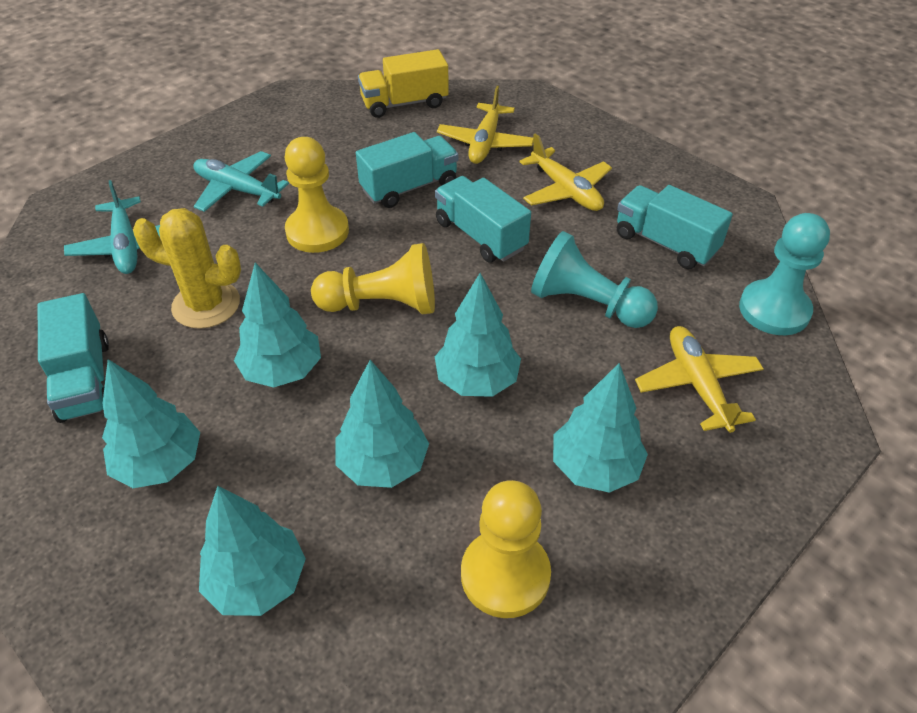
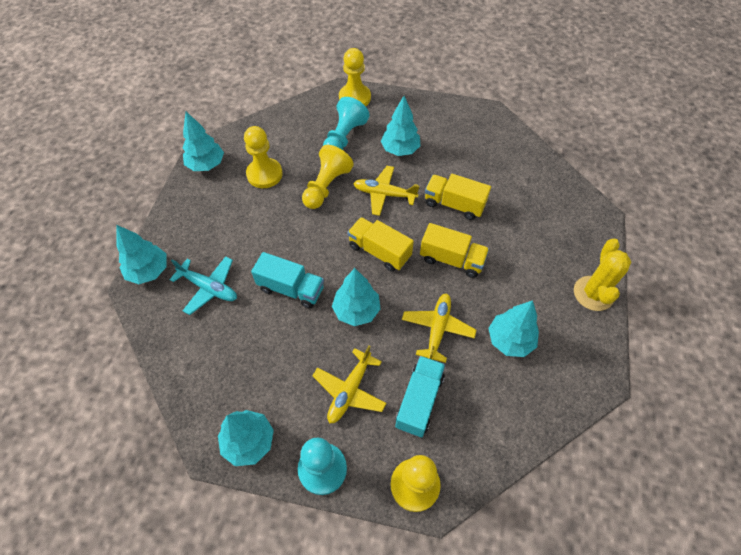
turquoise plane: 2 -> 1
turquoise truck: 4 -> 2
yellow pawn: 3 -> 4
yellow truck: 1 -> 3

